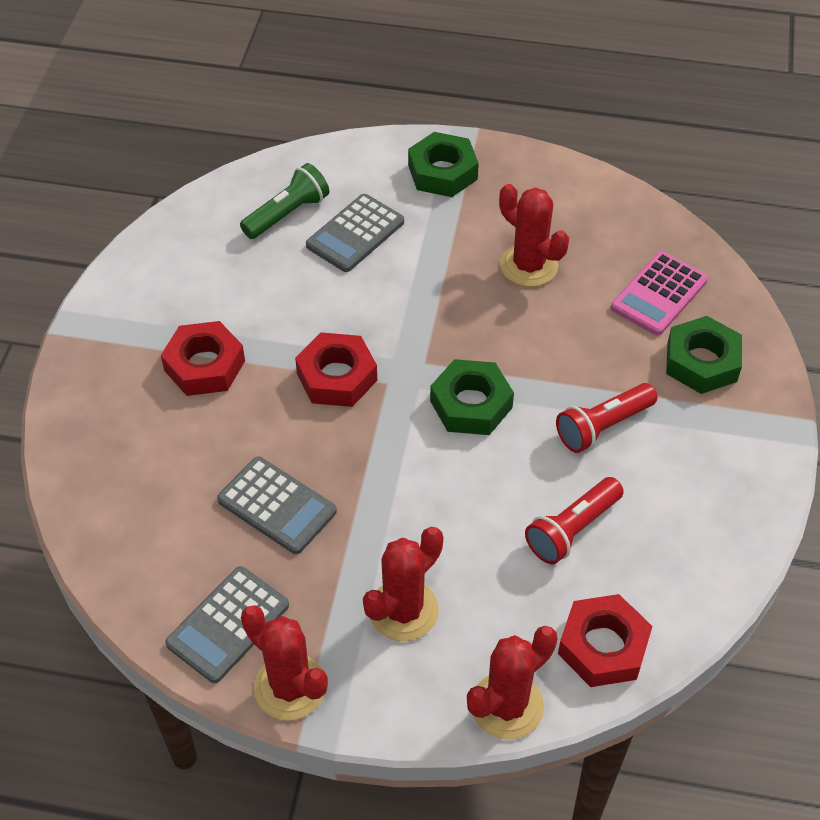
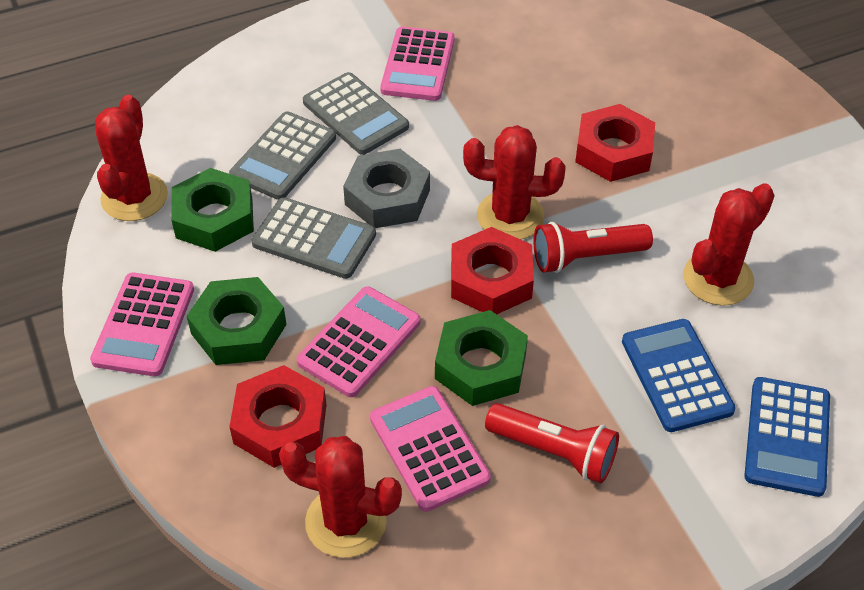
blue calculator: 0 -> 2
green flashlight: 1 -> 0
grey nut: 0 -> 1
pink calculator: 1 -> 4

